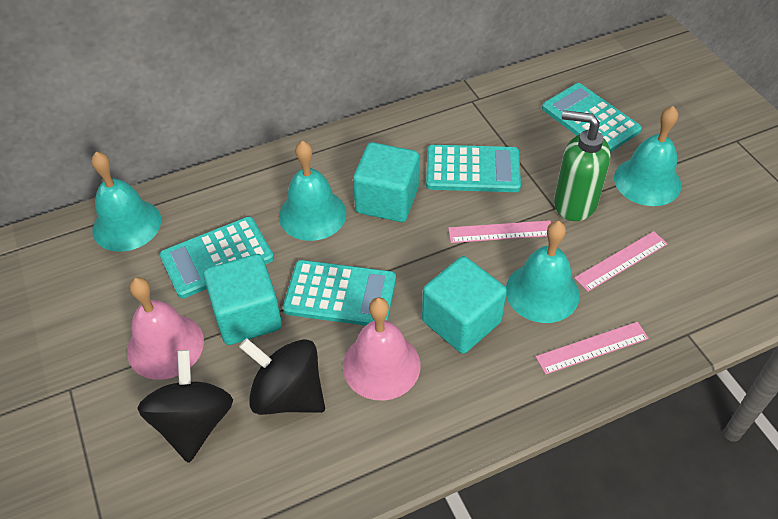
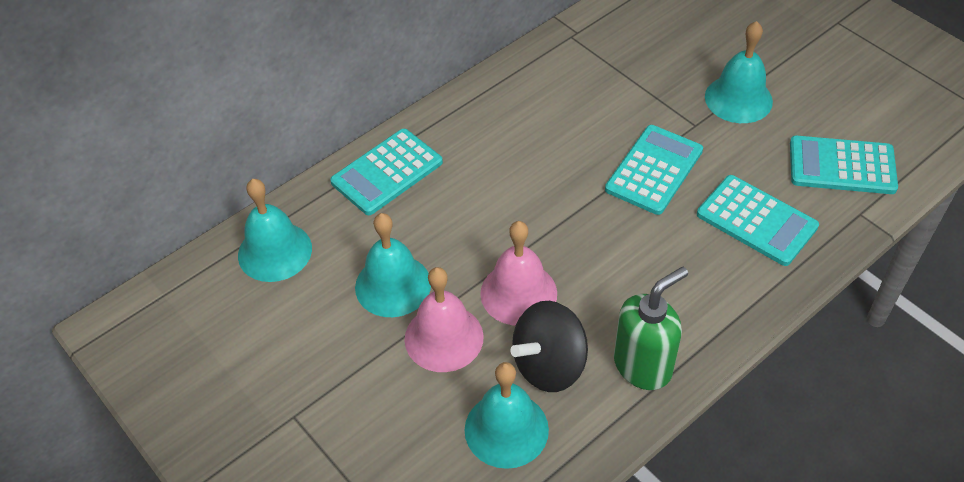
black spinning top: 2 -> 1
pink ruler: 3 -> 0
turquoise cube: 3 -> 0

